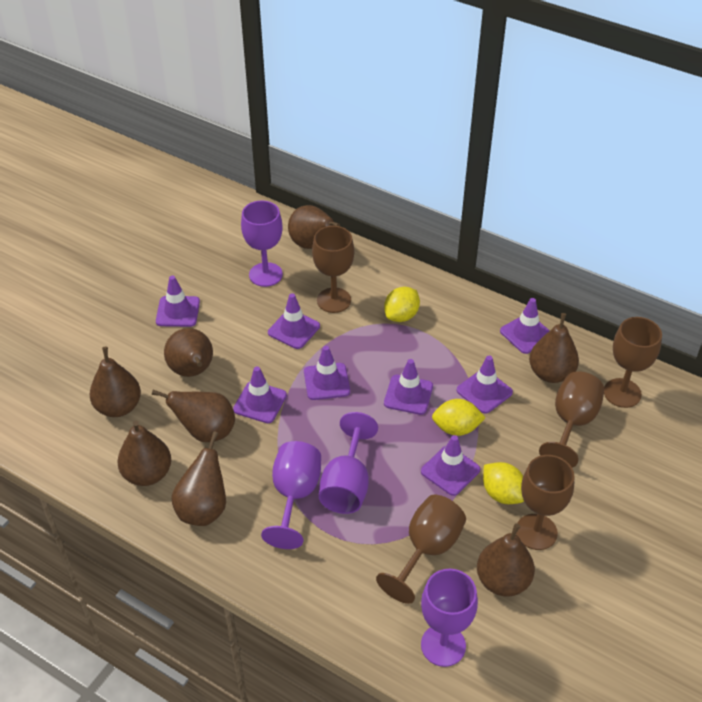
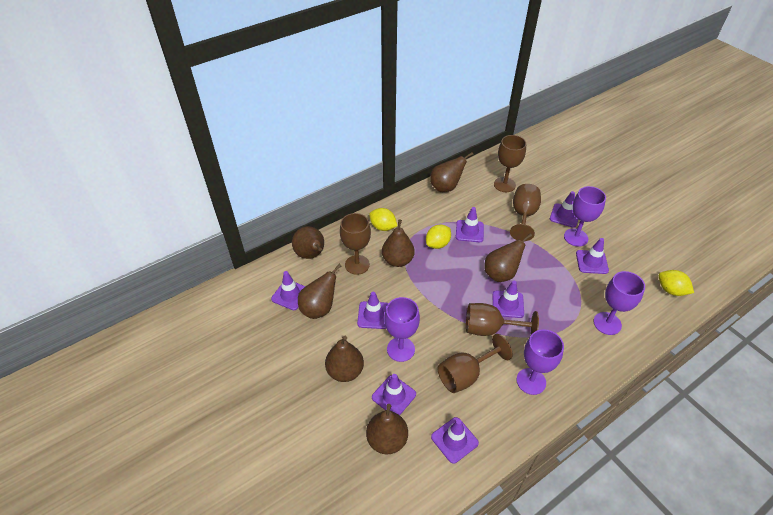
brown pear: 8 -> 7

